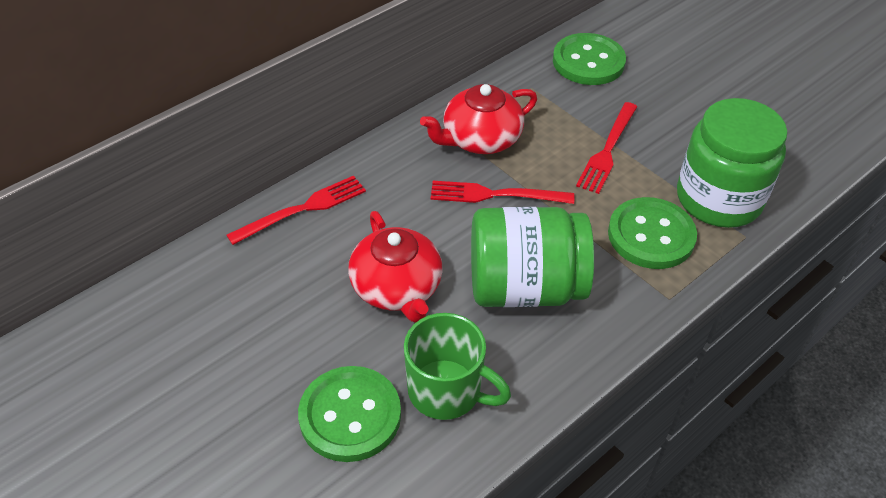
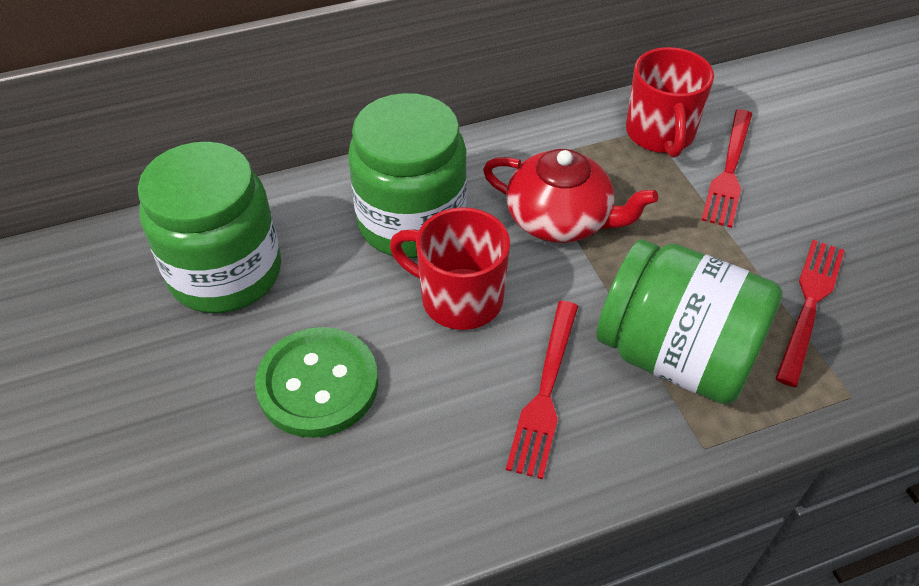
green button: 3 -> 1
green jar: 2 -> 3
green mug: 1 -> 0
red mug: 0 -> 2
red teapot: 2 -> 1

